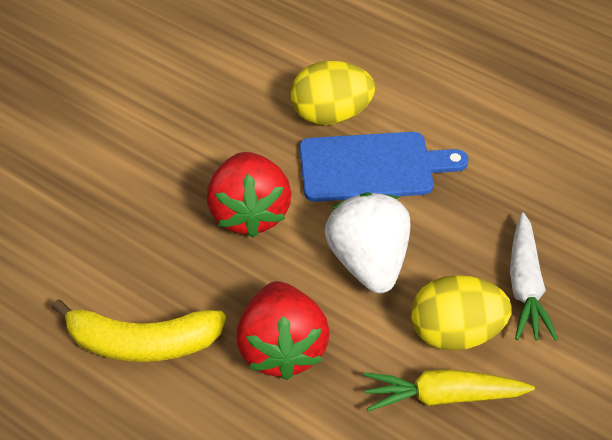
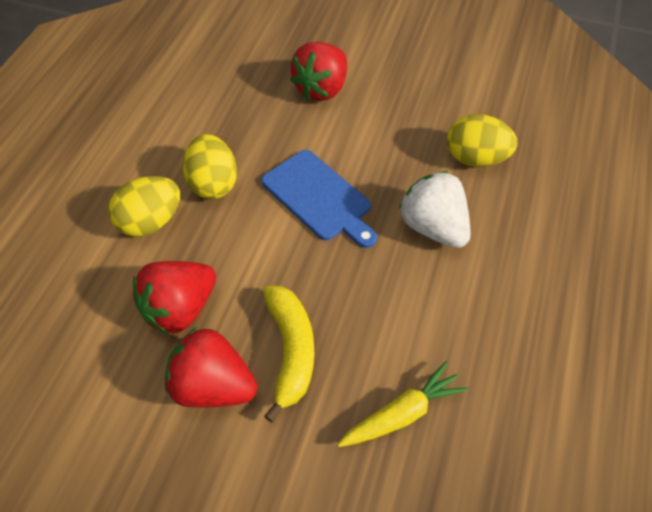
red strawberry: 2 -> 3
white carrot: 1 -> 0
yellow egg: 2 -> 3

